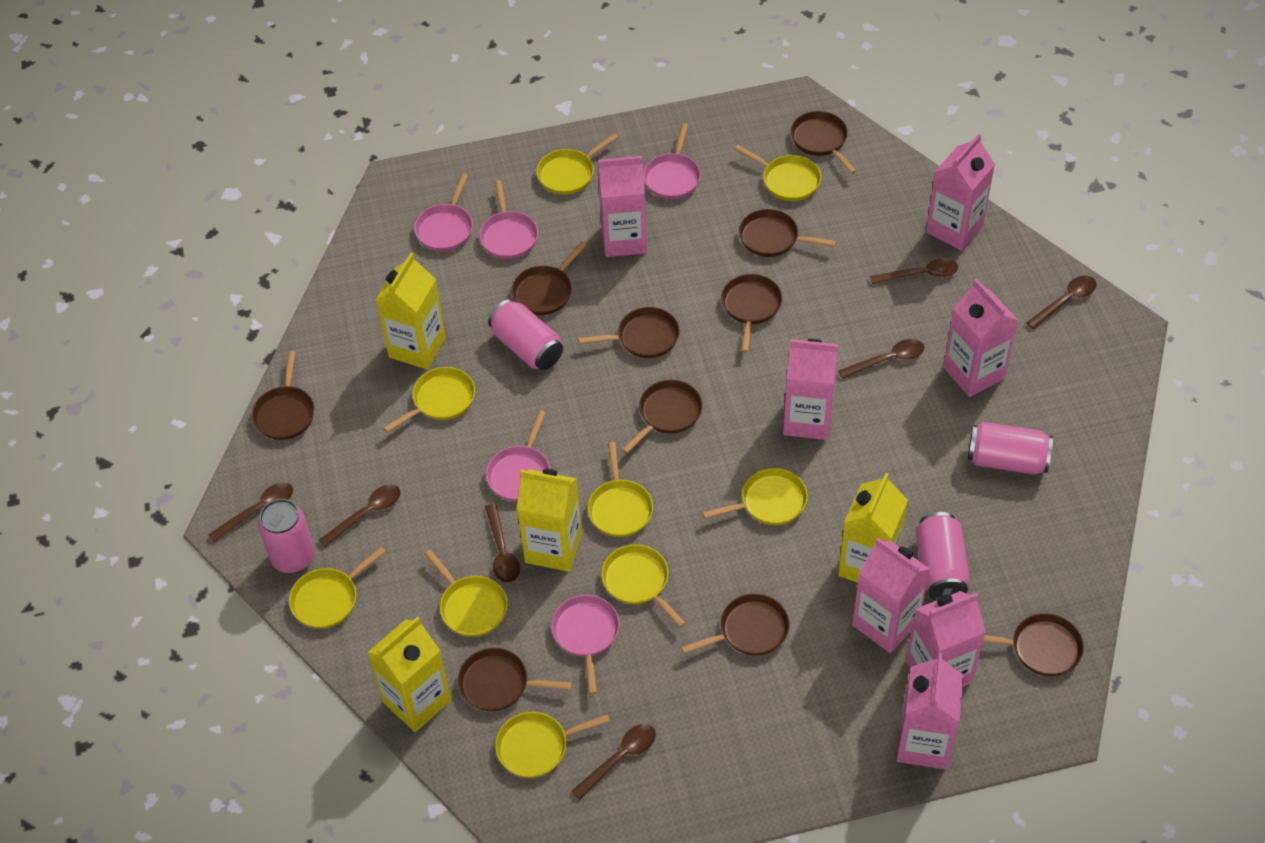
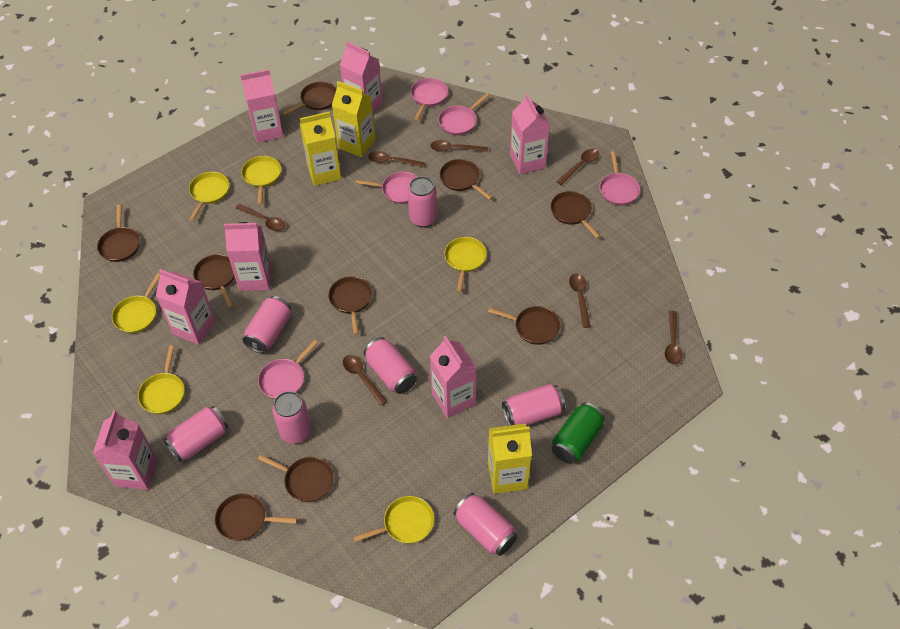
brown pan: 10 -> 9
green can: 0 -> 1
pink can: 4 -> 7
yellow carton: 4 -> 3
yellow pan: 9 -> 6

